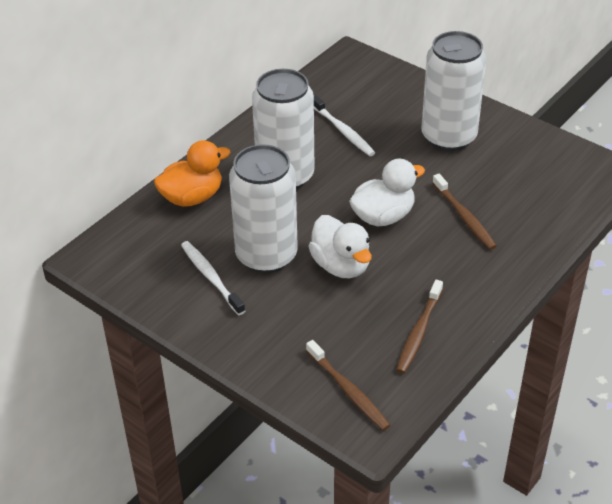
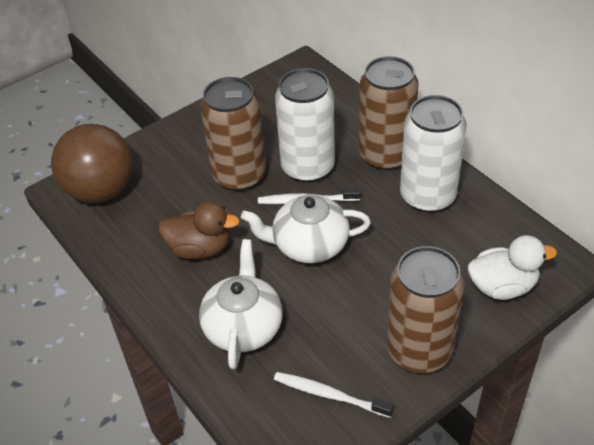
brown ball: 0 -> 1
brown can: 0 -> 3
brown duck: 0 -> 1
brown toothbrush: 3 -> 0
orange duck: 1 -> 0
white can: 3 -> 2
white duck: 2 -> 1
white teapot: 0 -> 2

